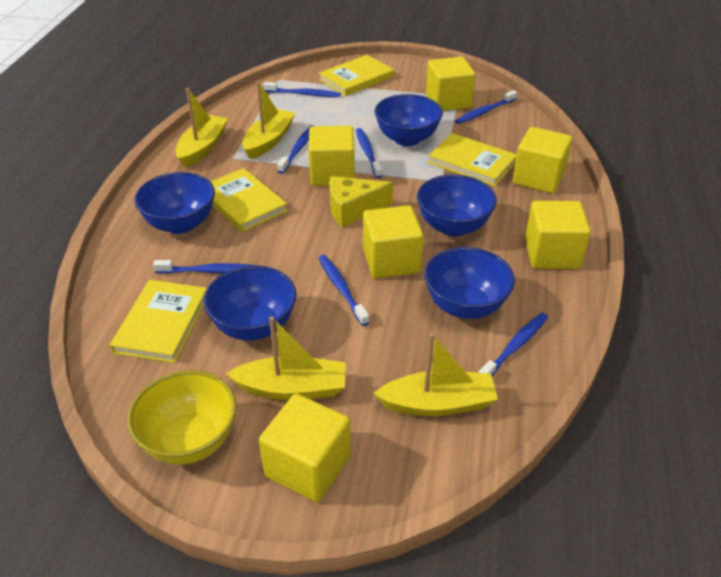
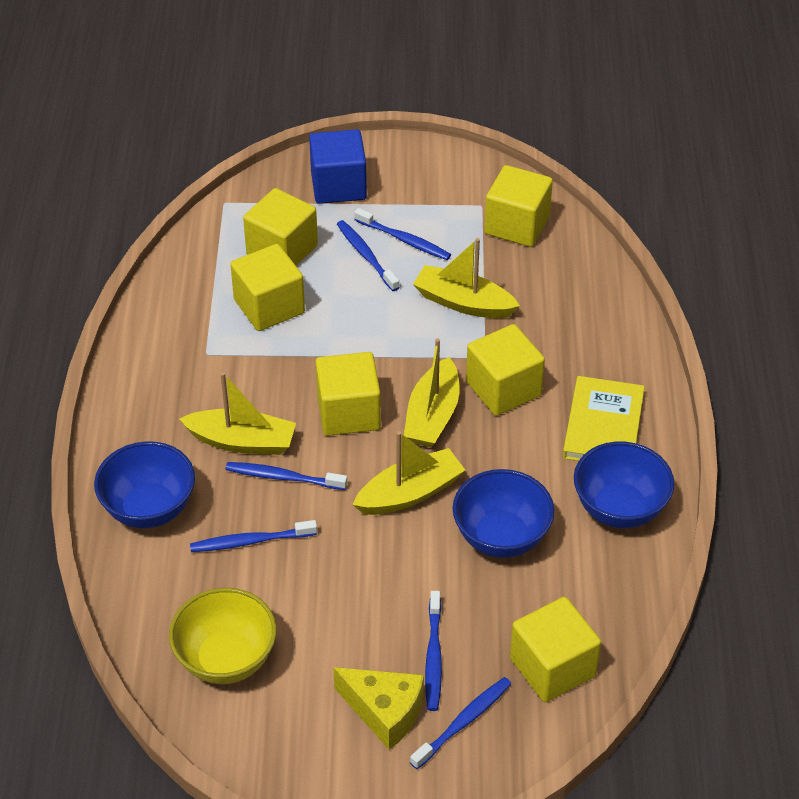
blue bowl: 5 -> 3
blue cube: 0 -> 1
blue toothbrush: 7 -> 6
yellow book: 4 -> 1

